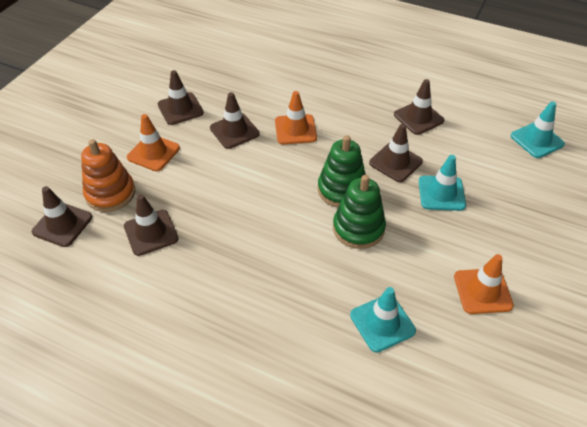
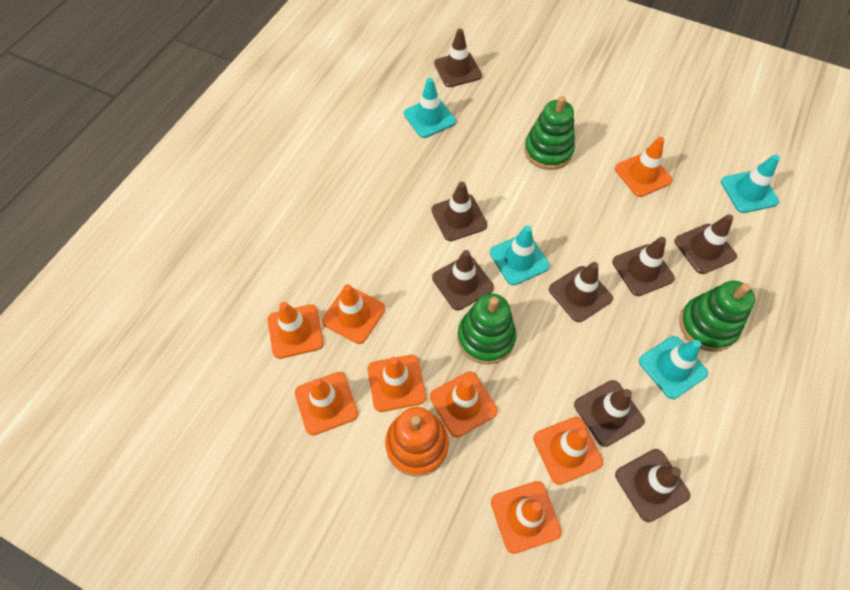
brown traffic cone: 6 -> 8
green stacking toy: 2 -> 3
orange traffic cone: 3 -> 8
turquoise traffic cone: 3 -> 4

